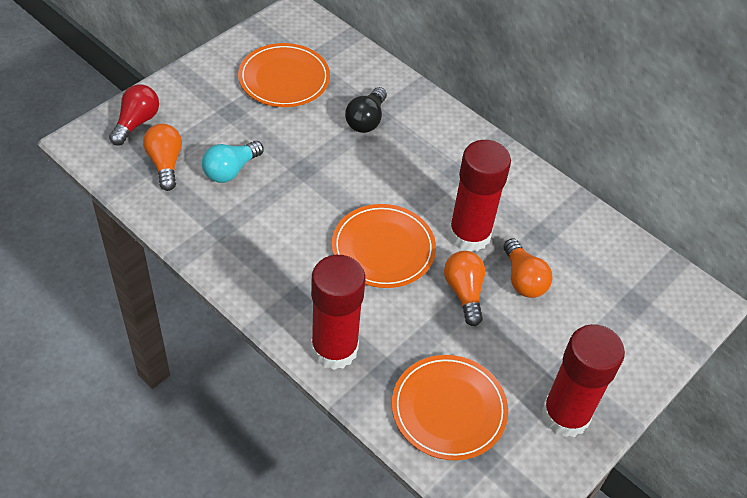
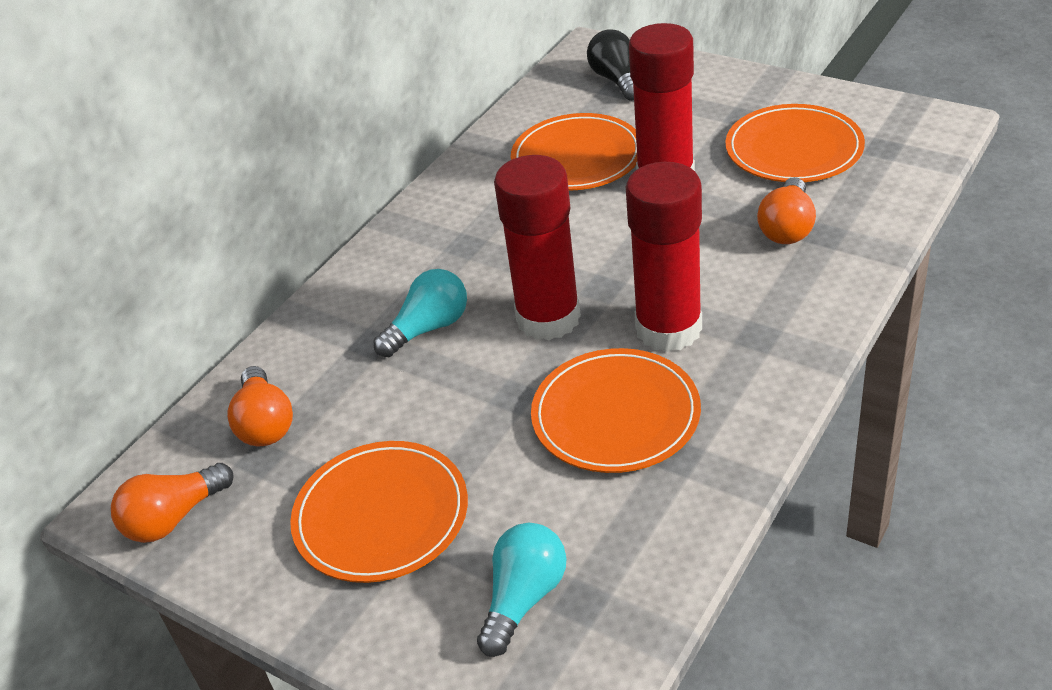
orange plate: 3 -> 4
red light bulb: 1 -> 0
turquoise light bulb: 1 -> 2

